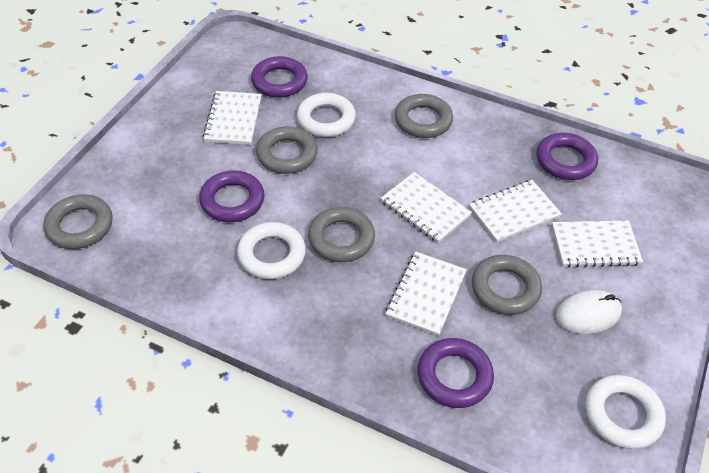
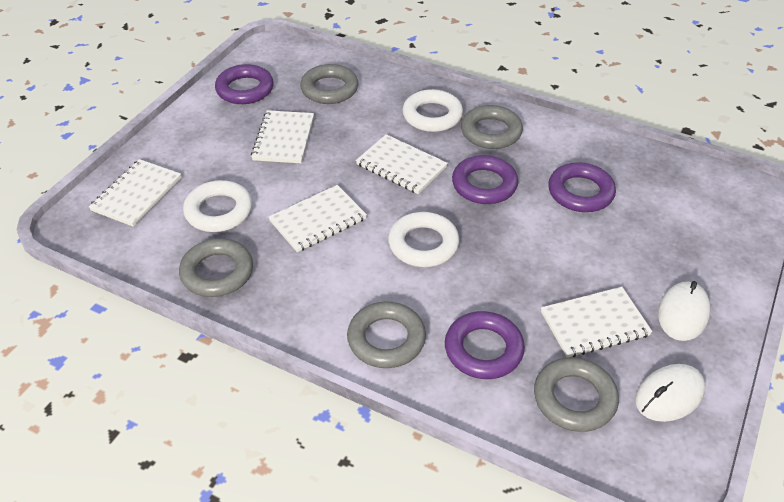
white mouse: 1 -> 2

